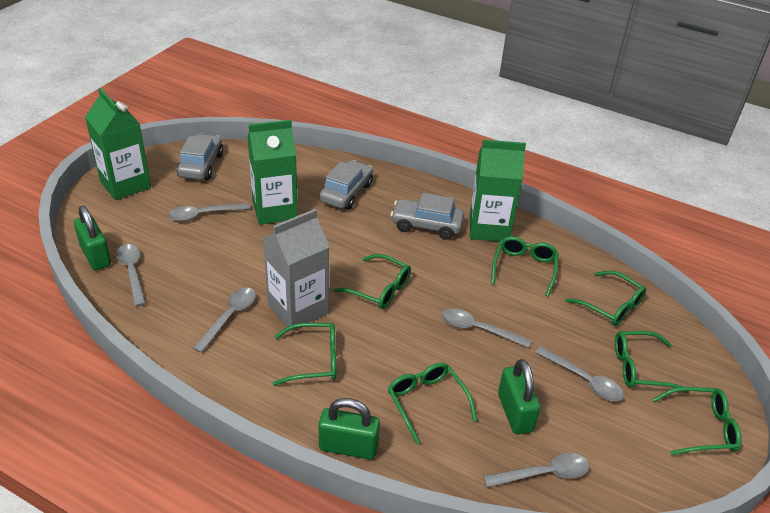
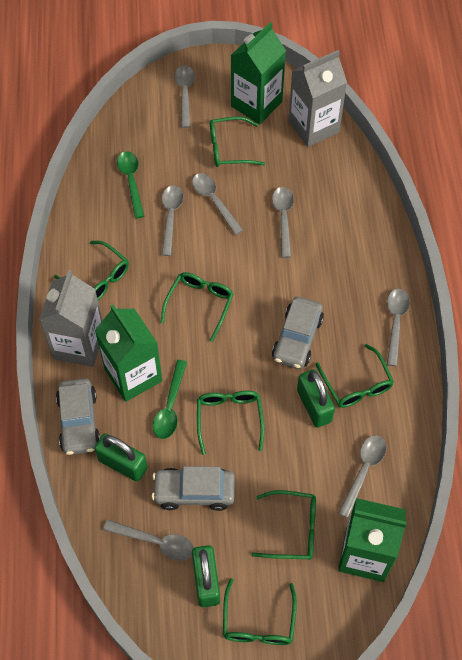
green spoon: 0 -> 2
grey carton: 1 -> 2
grey spoon: 6 -> 7

